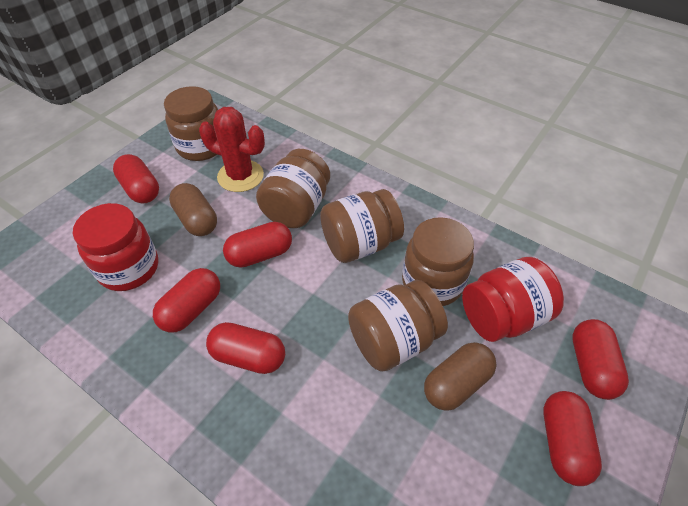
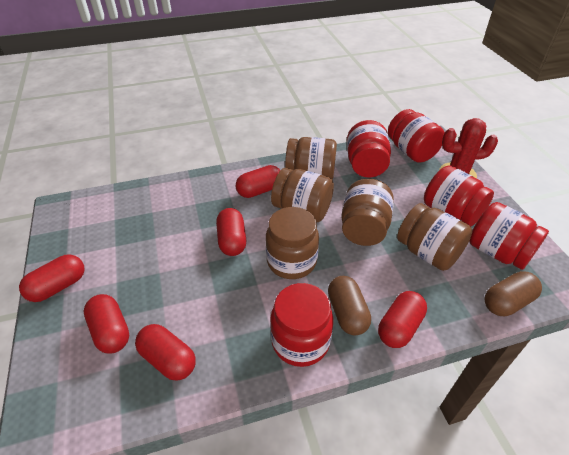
red jar: 2 -> 5

